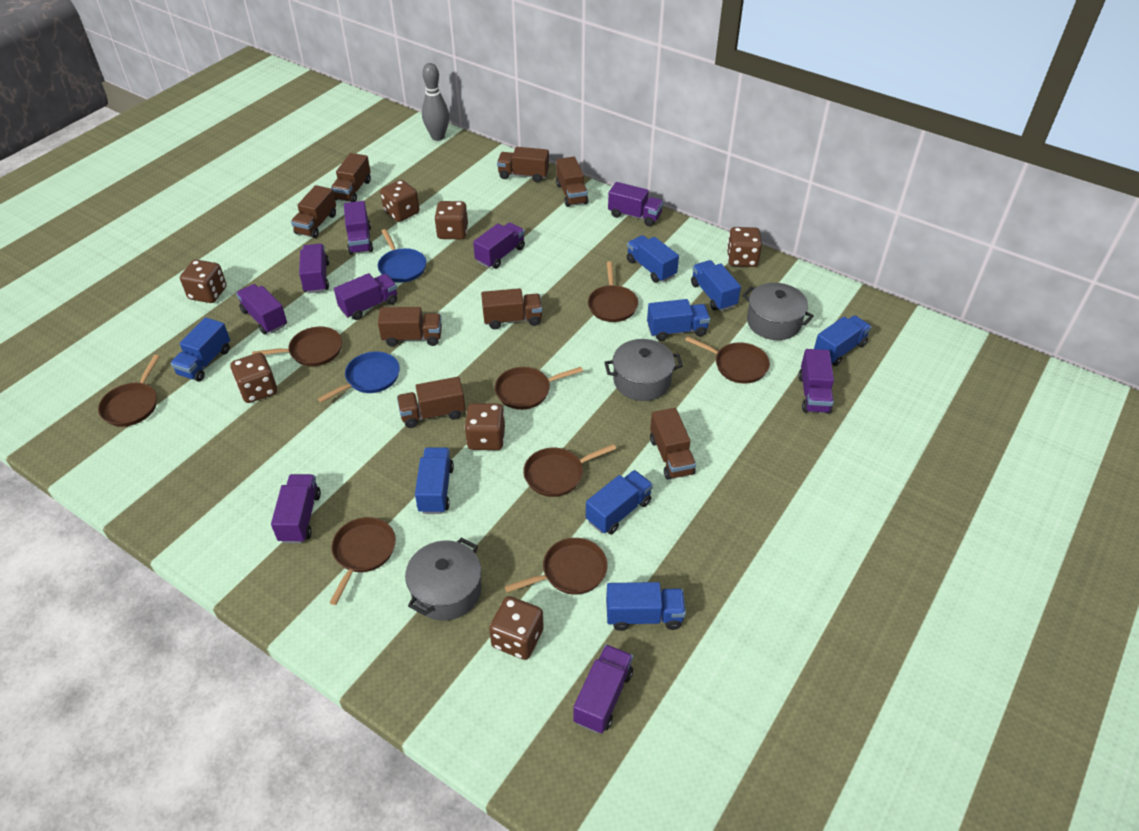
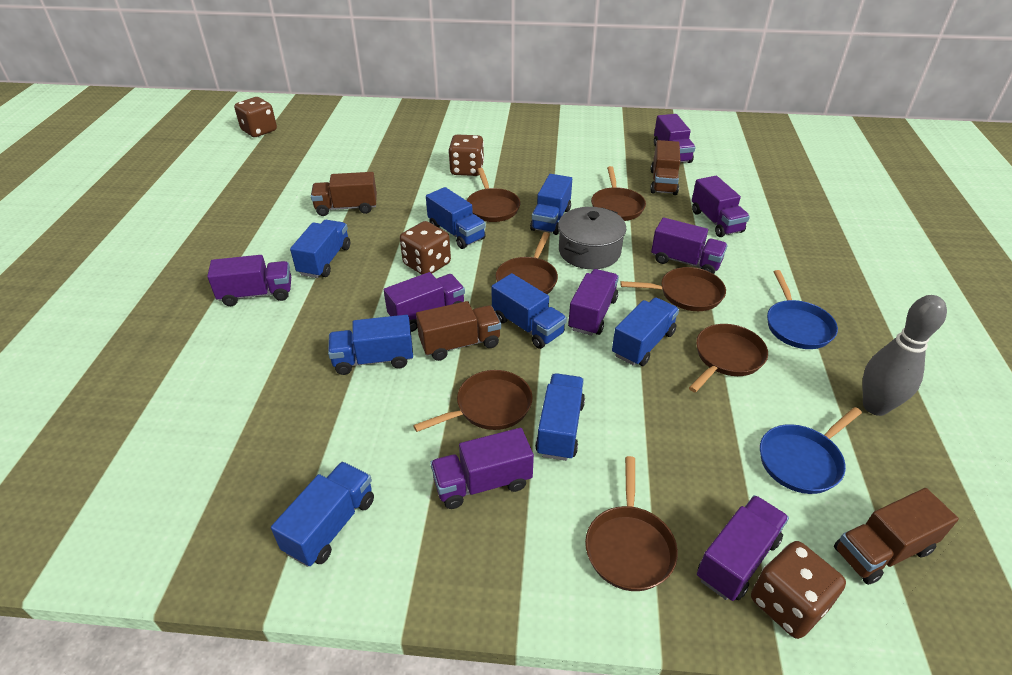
brown dice: 7 -> 4
brown pan: 8 -> 7
brown truck: 8 -> 4
grey pot: 3 -> 1
purple truck: 9 -> 8

